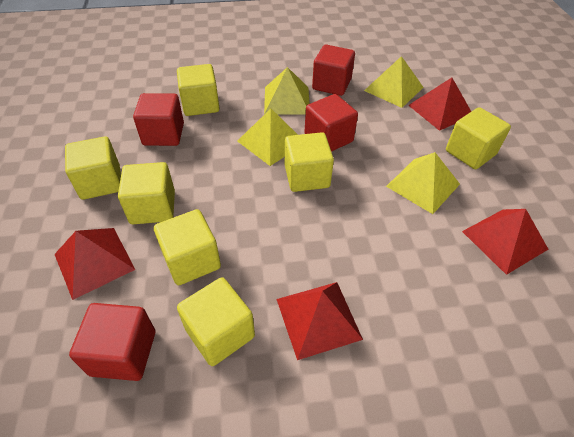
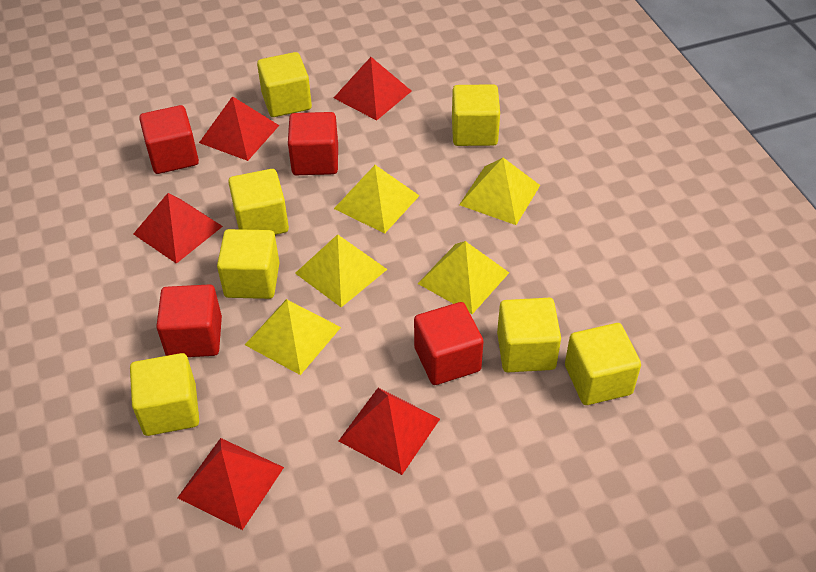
red pyramid: 4 -> 5
yellow pyramid: 4 -> 5

